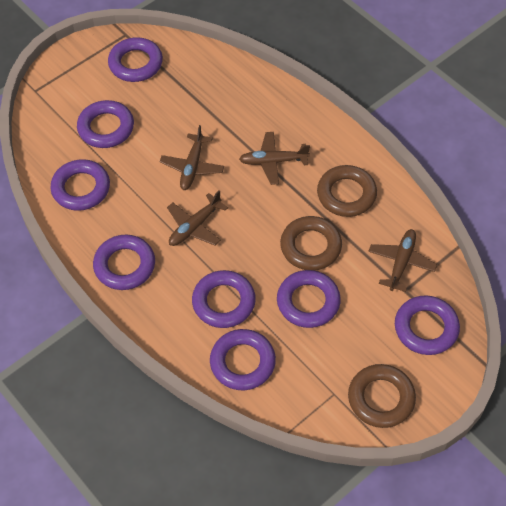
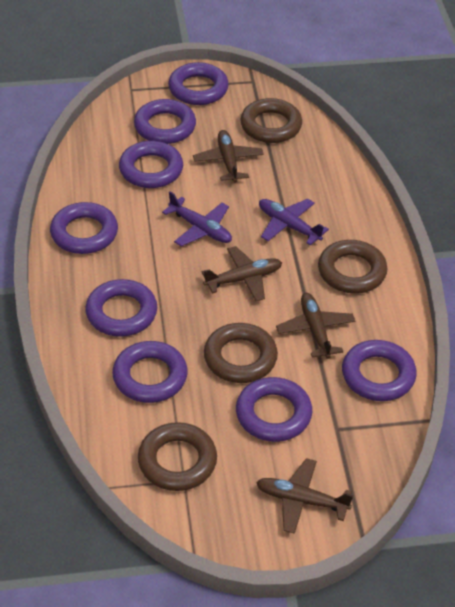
brown ring: 3 -> 4
purple plane: 0 -> 2

